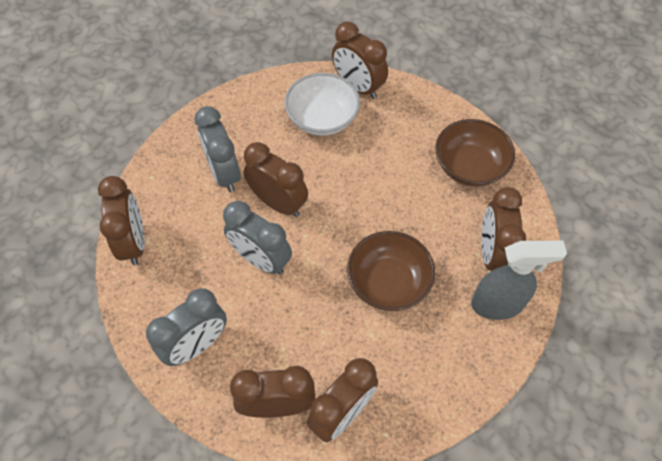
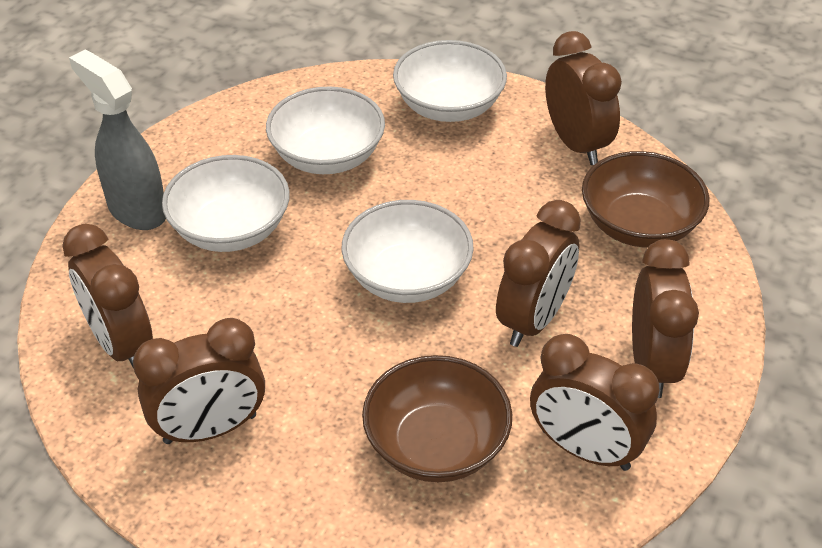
grey clock: 3 -> 0
white bowl: 1 -> 4

